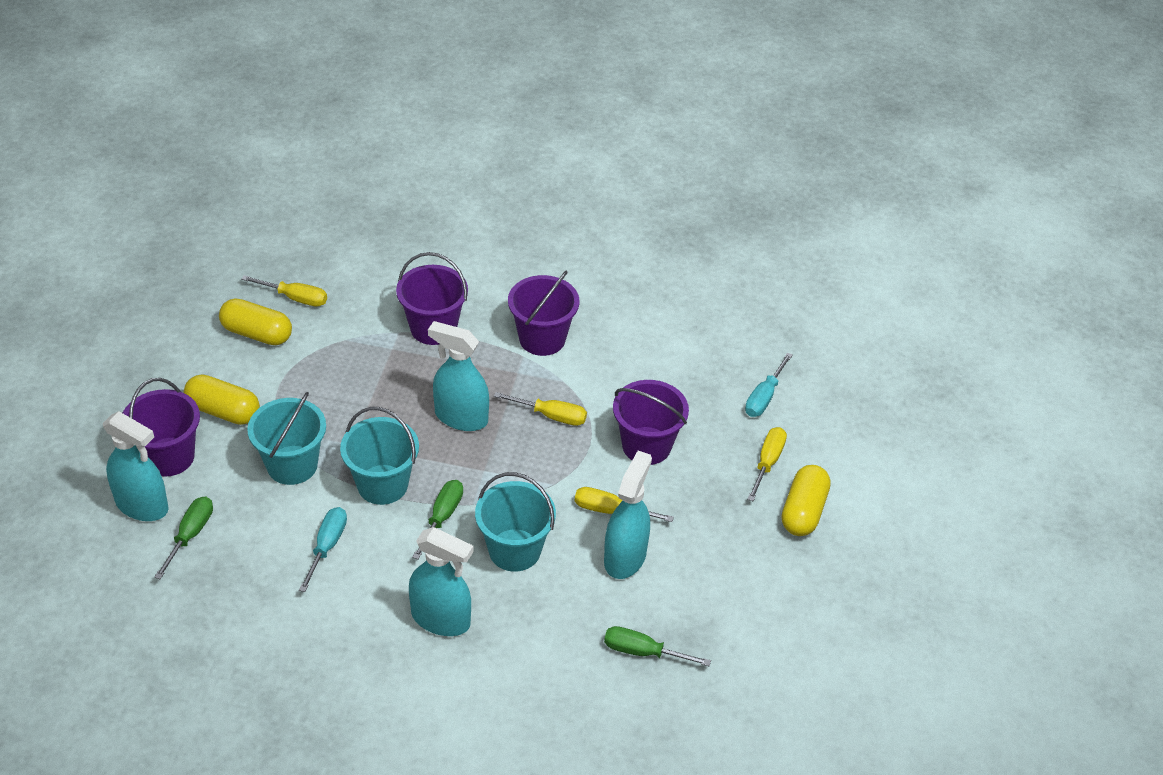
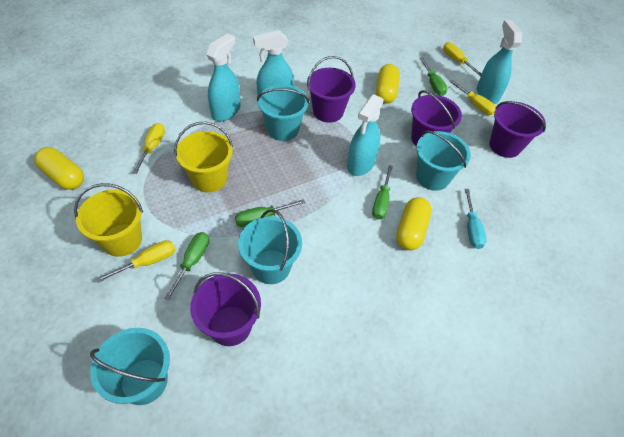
green screwdriver: 3 -> 4
turquoise bucket: 3 -> 4
turquoise screwdriver: 2 -> 1
yellow bucket: 0 -> 2

